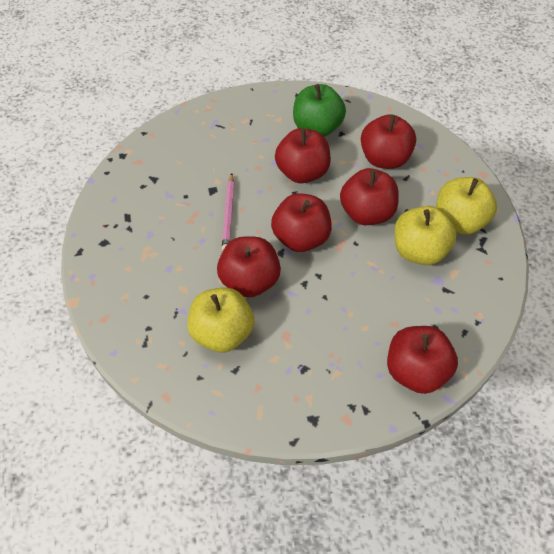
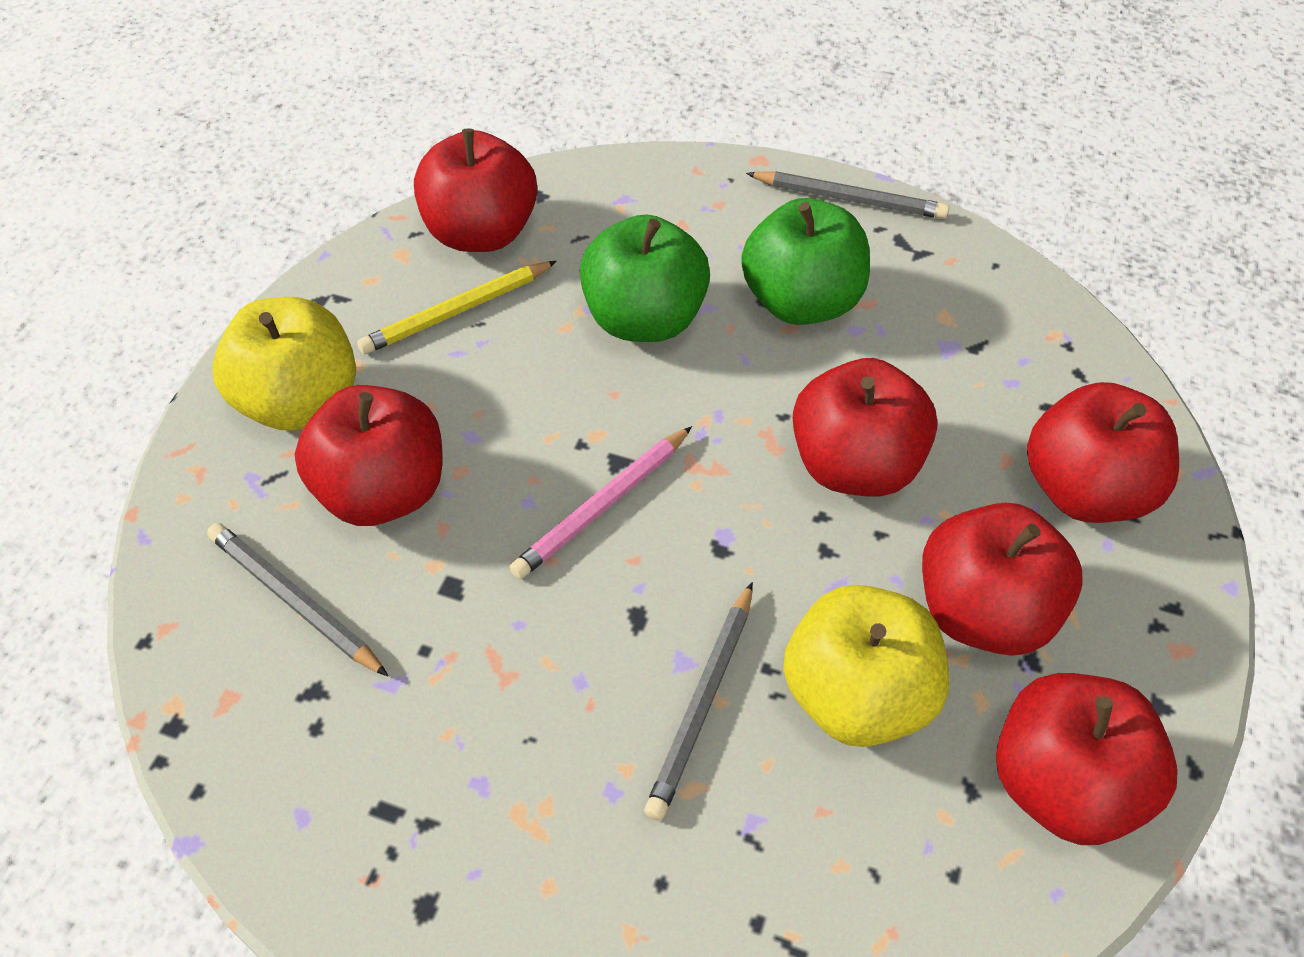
green apple: 1 -> 2
grey pencil: 0 -> 3
yellow apple: 3 -> 2
yellow pencil: 0 -> 1

